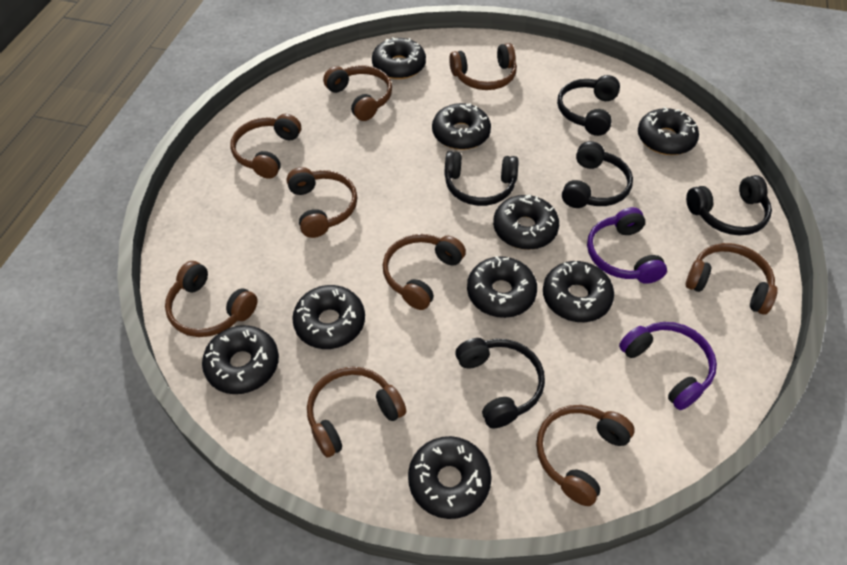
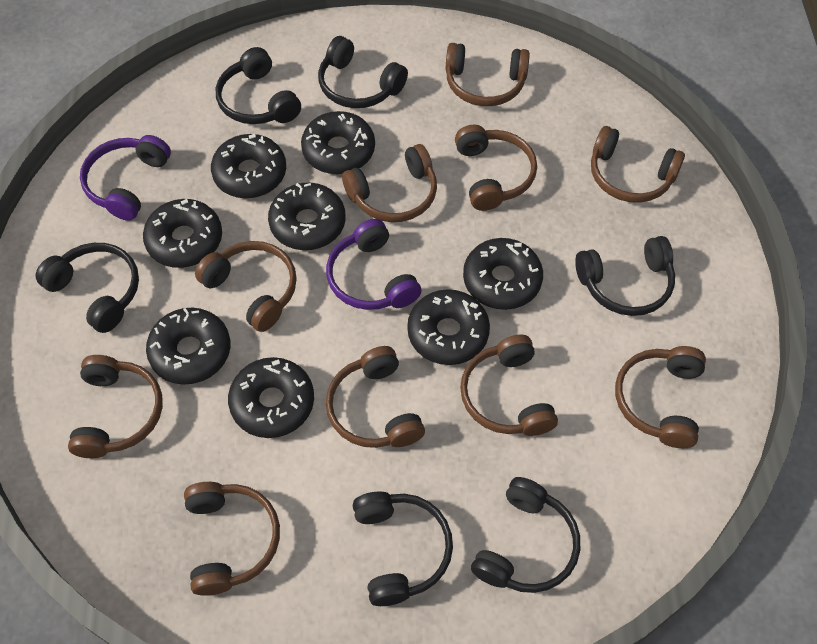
black donut: 9 -> 8
black headphones: 5 -> 6
brown headphones: 9 -> 10

